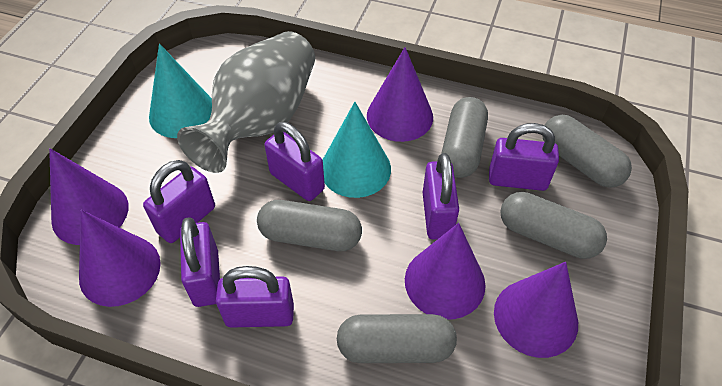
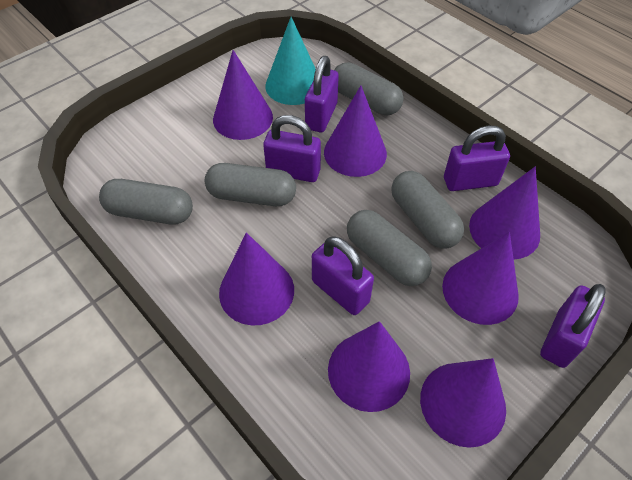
grey vase: 1 -> 0
purple cone: 5 -> 7
purple padlock: 6 -> 5
turquoise cone: 2 -> 1

